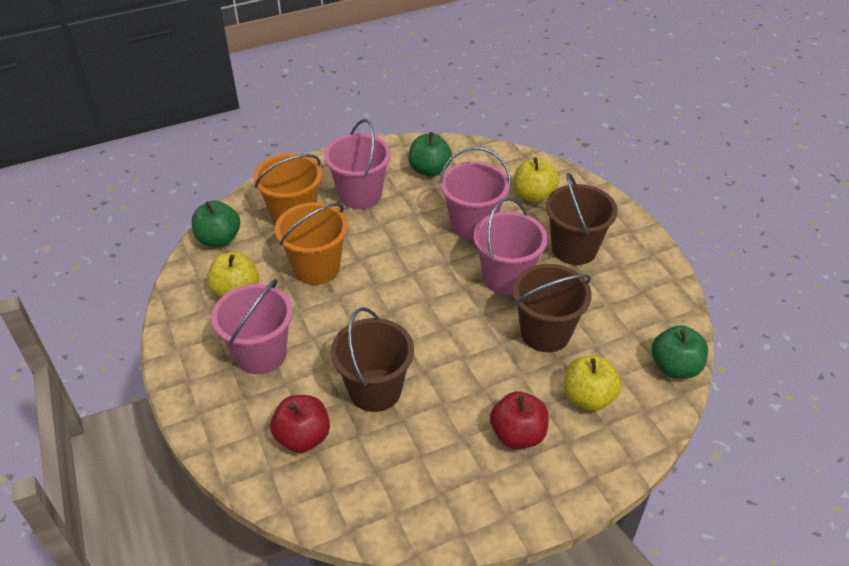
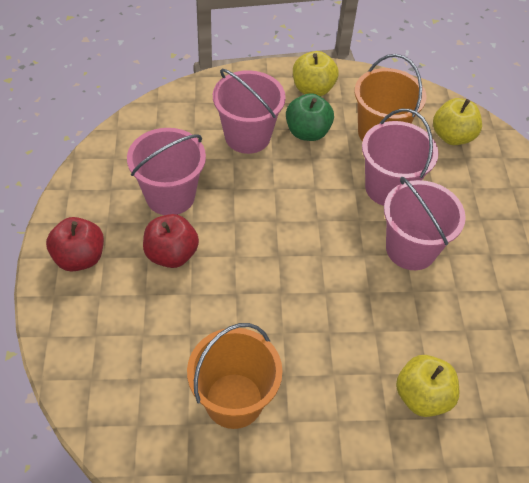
brown bucket: 3 -> 0
green apple: 3 -> 1

